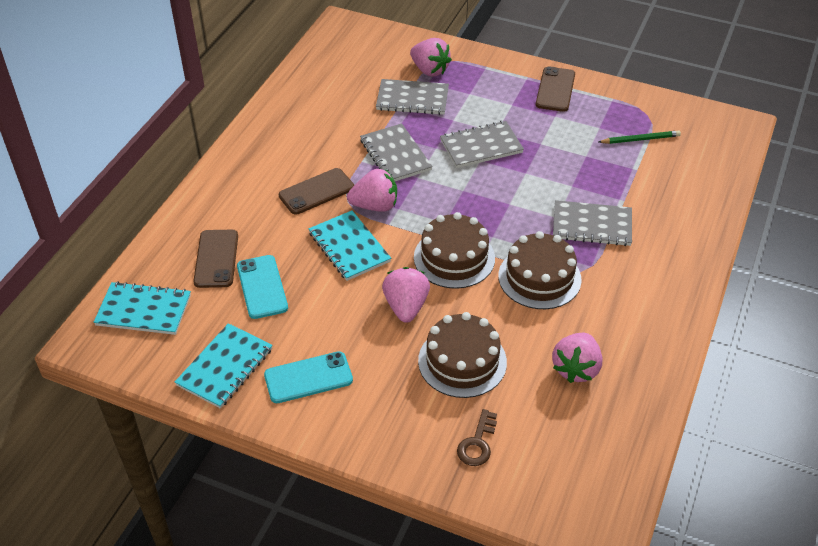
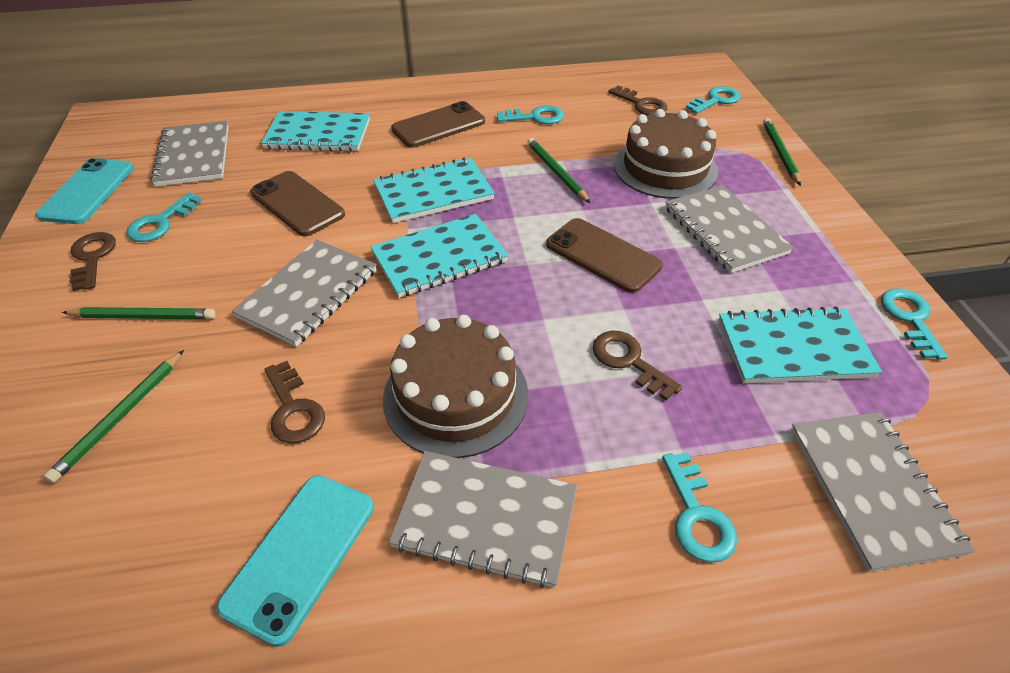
brown cake: 3 -> 2
brown key: 1 -> 4
green pencil: 1 -> 4
grey notebook: 4 -> 5
pink strawberry: 4 -> 0
turquoise key: 0 -> 5
turquoise notebook: 3 -> 4

